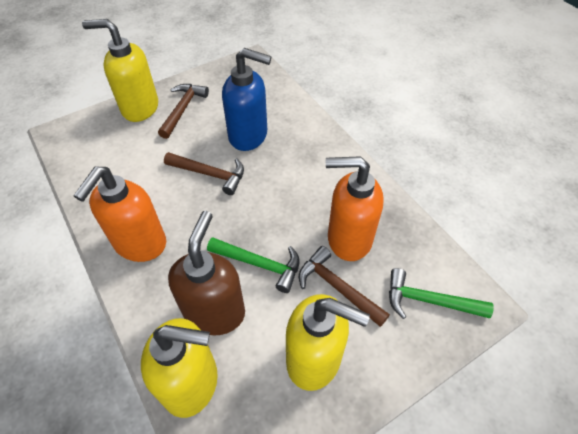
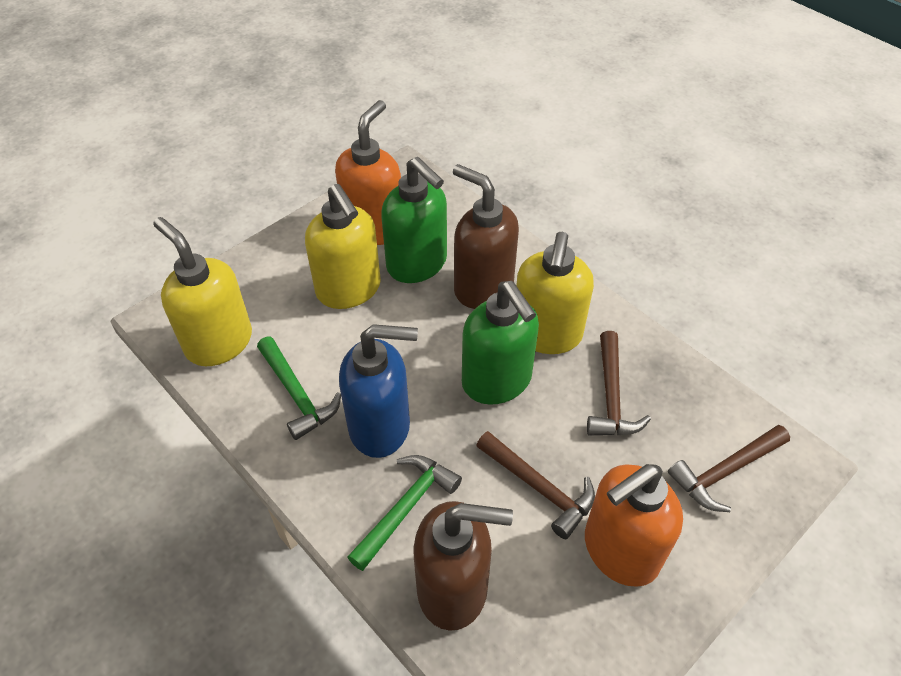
brown soap dispenser: 1 -> 2
green soap dispenser: 0 -> 2

